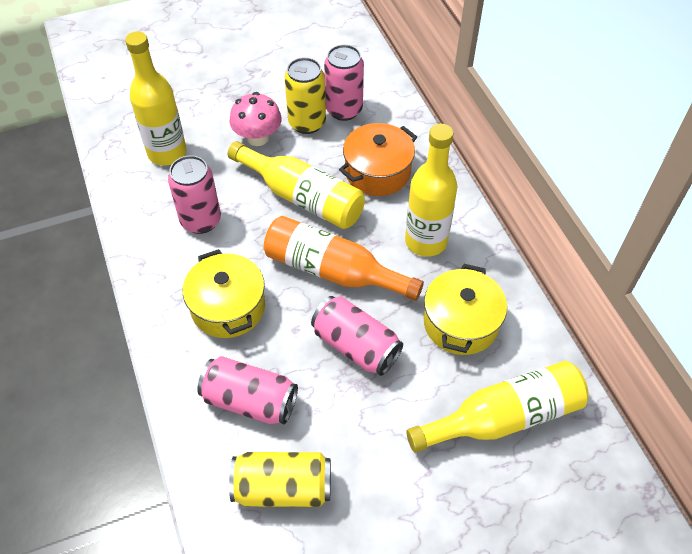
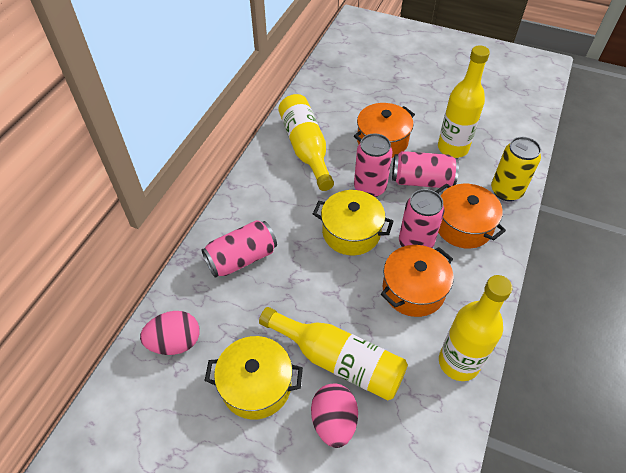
orange bottle: 1 -> 0
orange pot: 1 -> 3
pink egg: 0 -> 2
pink mushroom: 1 -> 0
yellow can: 2 -> 1

